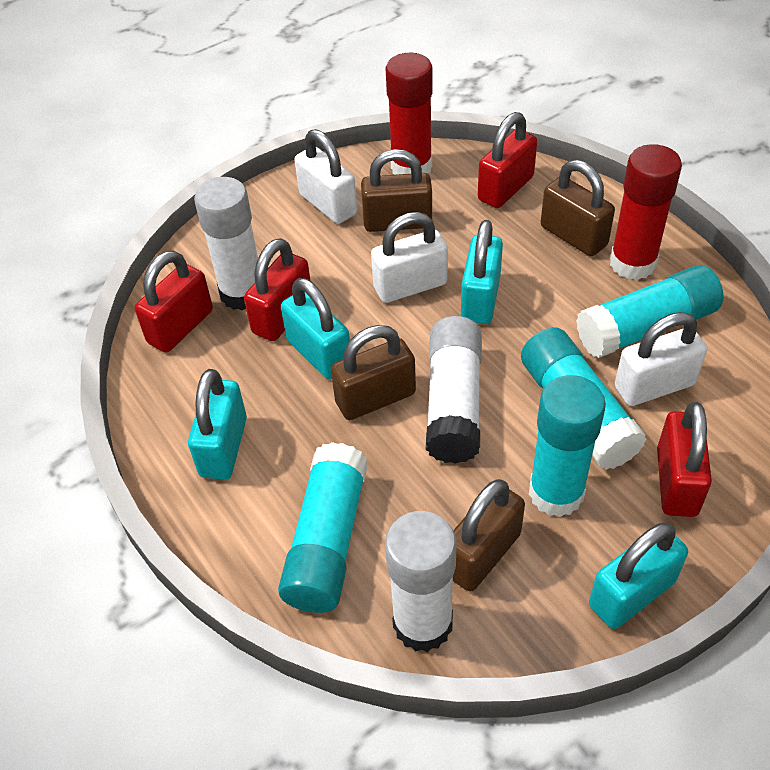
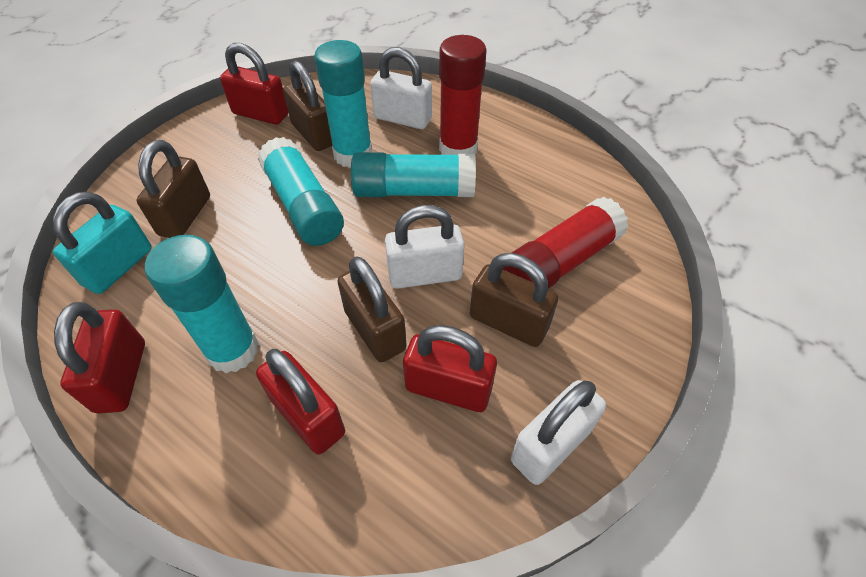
turquoise padlock: 4 -> 1
white glue stick: 3 -> 0

